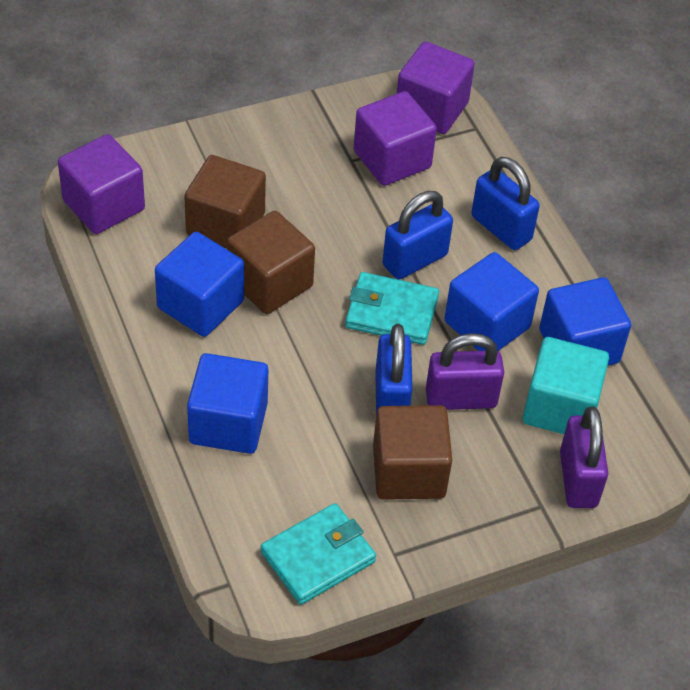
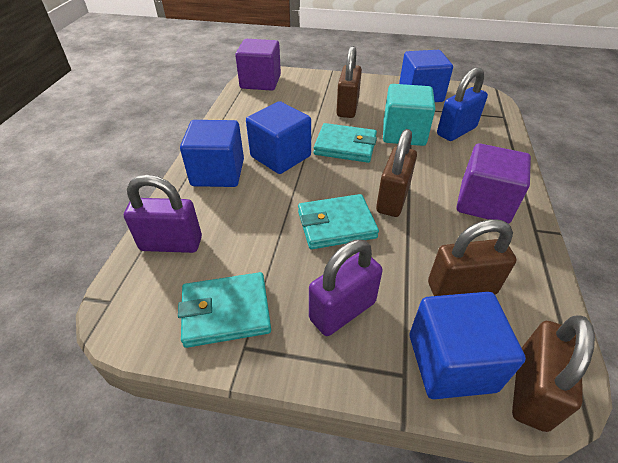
blue padlock: 3 -> 1
brown cube: 3 -> 0
brown padlock: 0 -> 4
purple cube: 3 -> 2
turquoise wallet: 2 -> 3

